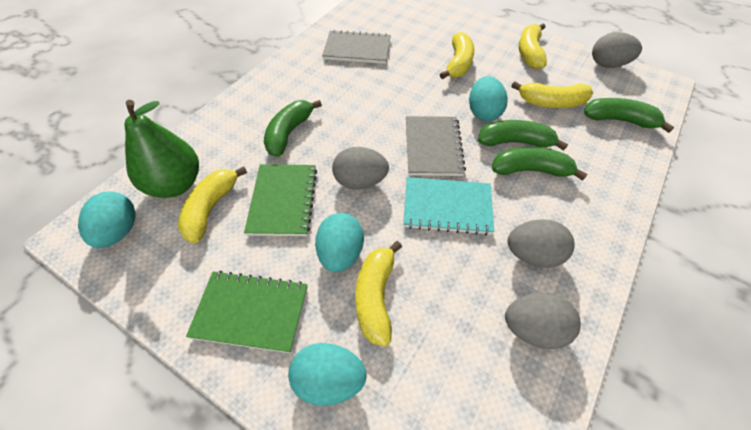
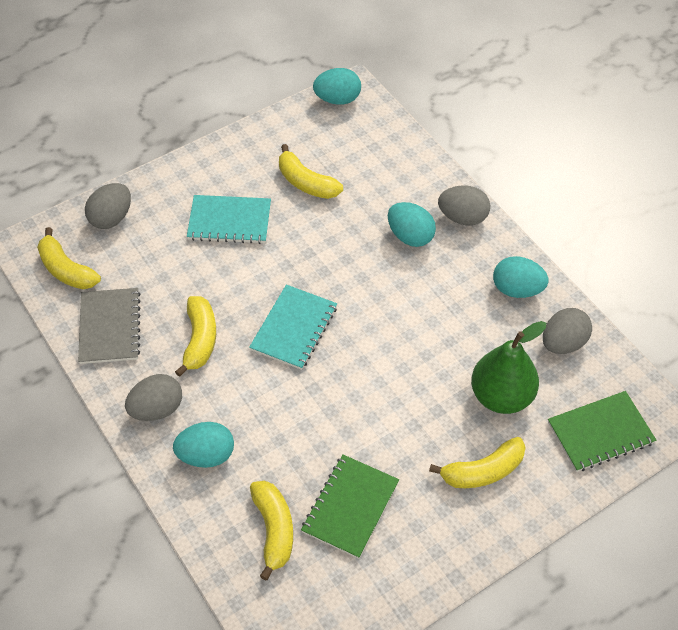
green banana: 4 -> 0
grey notebook: 2 -> 1
turquoise notebook: 1 -> 2

